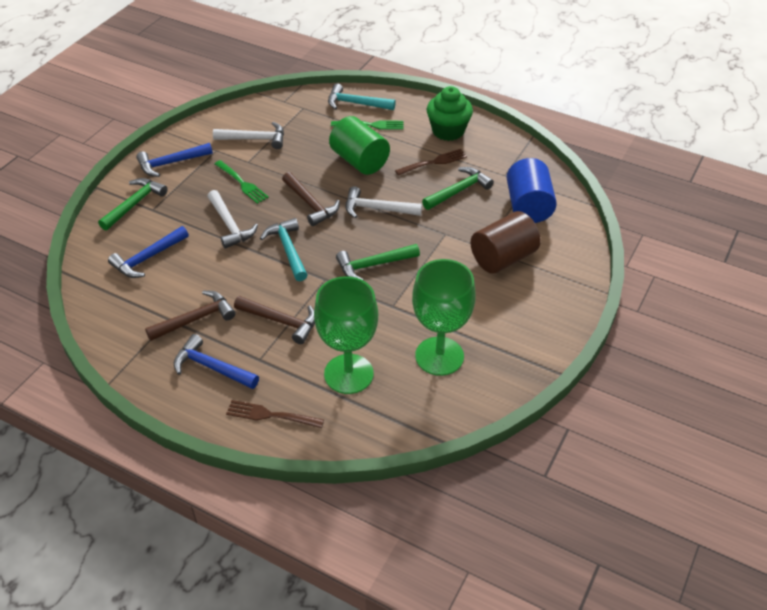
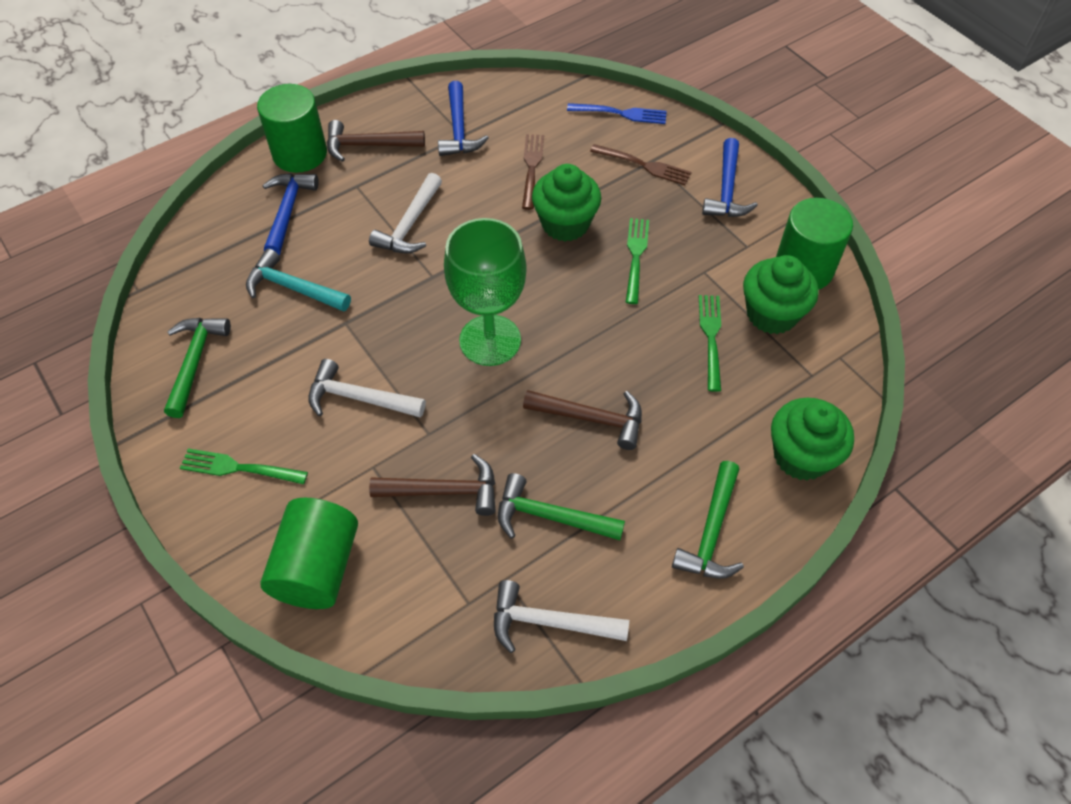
blue cylinder: 1 -> 0
blue fork: 0 -> 1
brown cylinder: 1 -> 0
green cupcake: 1 -> 3
green cylinder: 1 -> 3
green fork: 2 -> 3
green goblet: 2 -> 1
turquoise hammer: 2 -> 1

